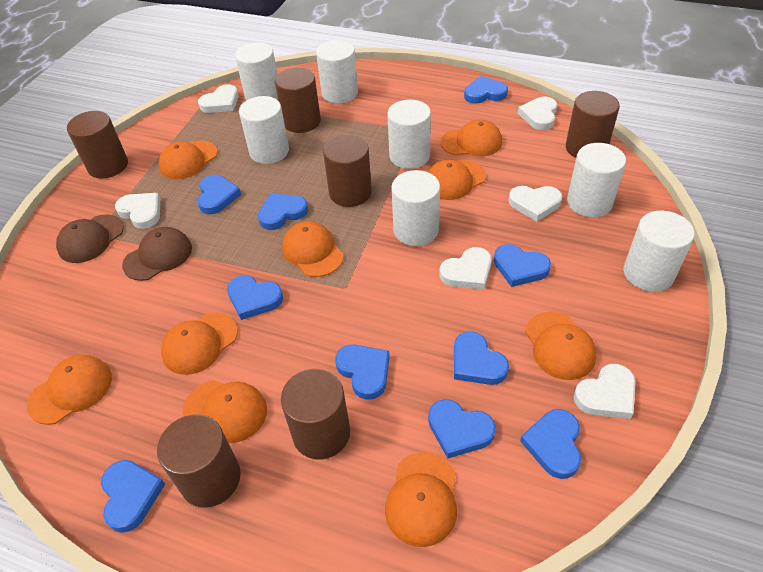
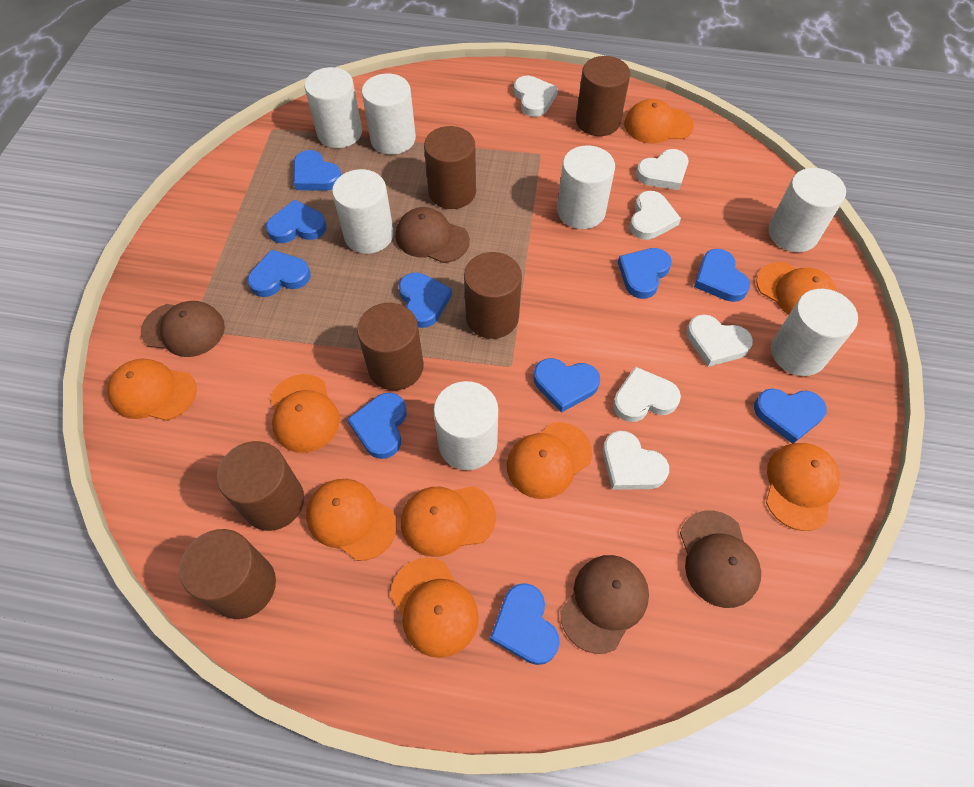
brown cap: 2 -> 4

